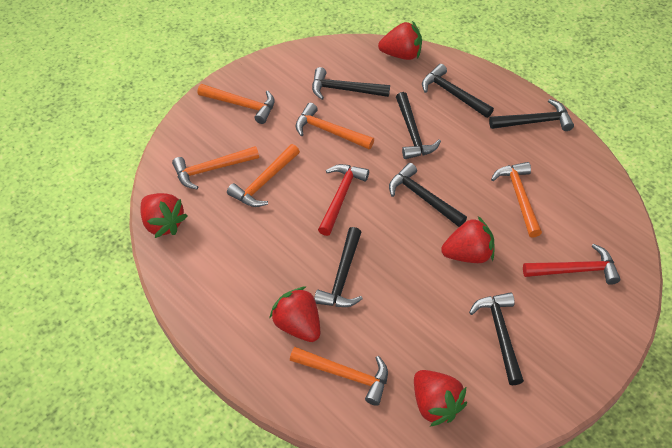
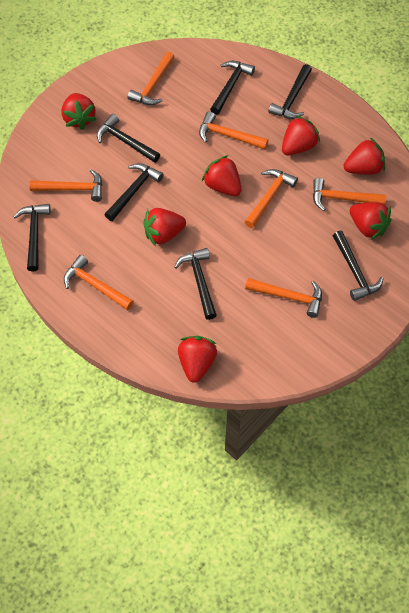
orange hammer: 6 -> 7
red hammer: 2 -> 0
red strawberry: 5 -> 7

